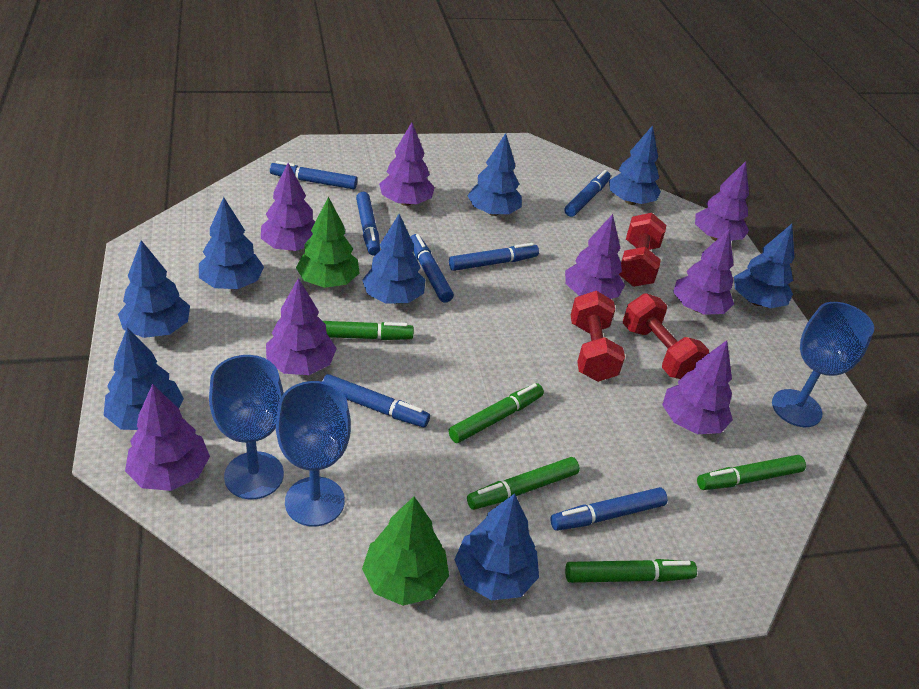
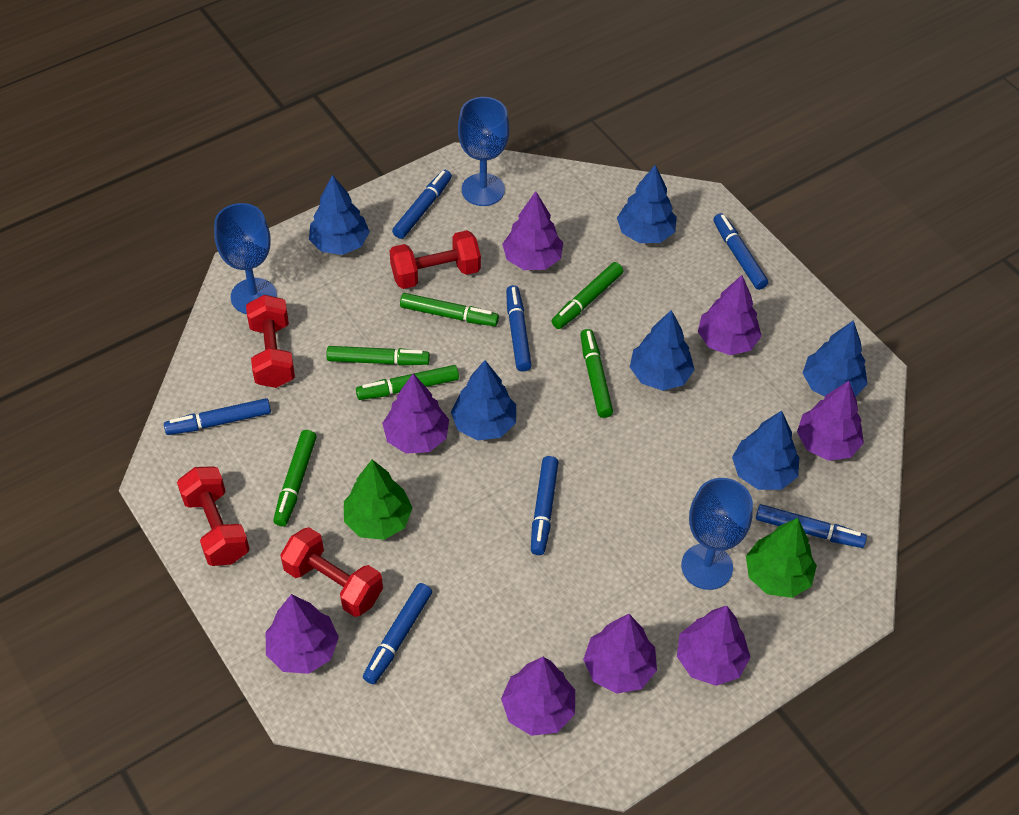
blue tree: 8 -> 6
green marker: 5 -> 6
red dumbbell: 3 -> 4

